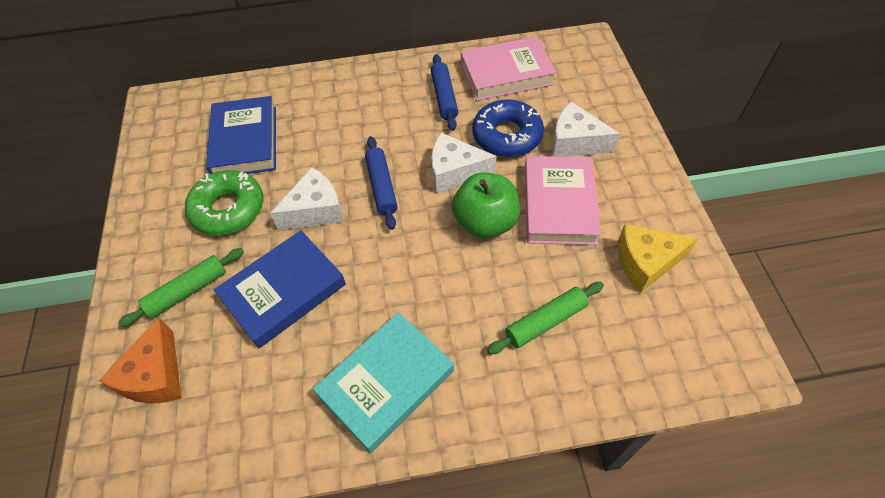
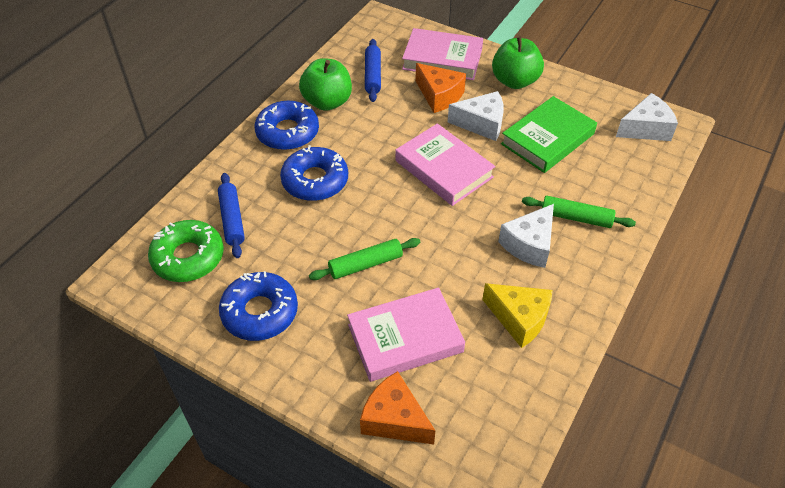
blue book: 2 -> 0
blue donut: 1 -> 3
green apple: 1 -> 2
green book: 0 -> 1
orange cheese: 1 -> 2
pink book: 2 -> 3
turquoise book: 1 -> 0

